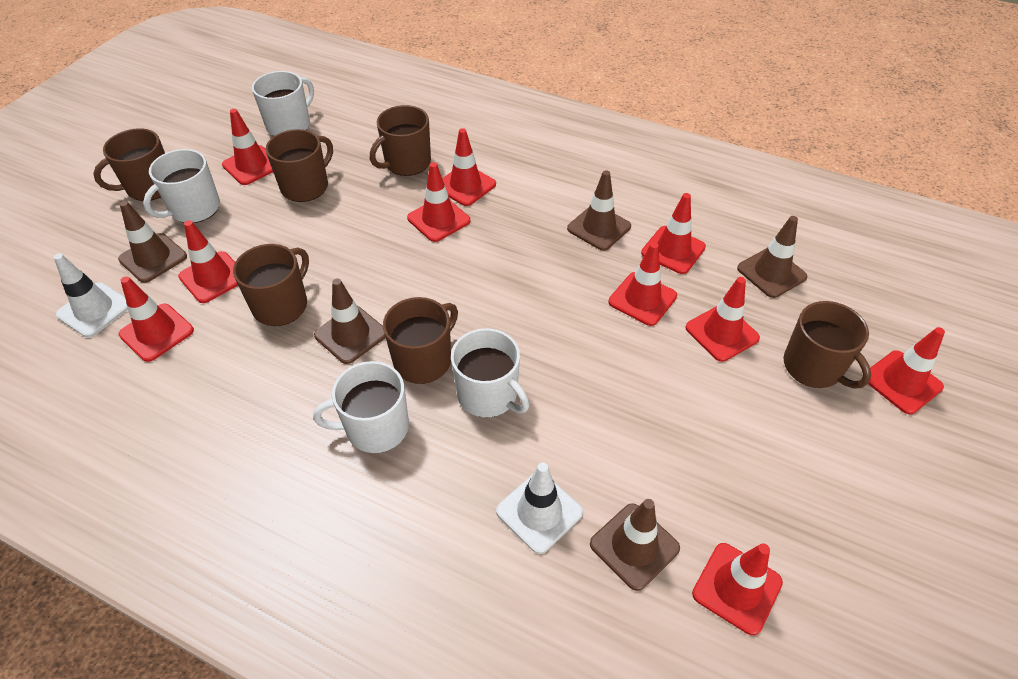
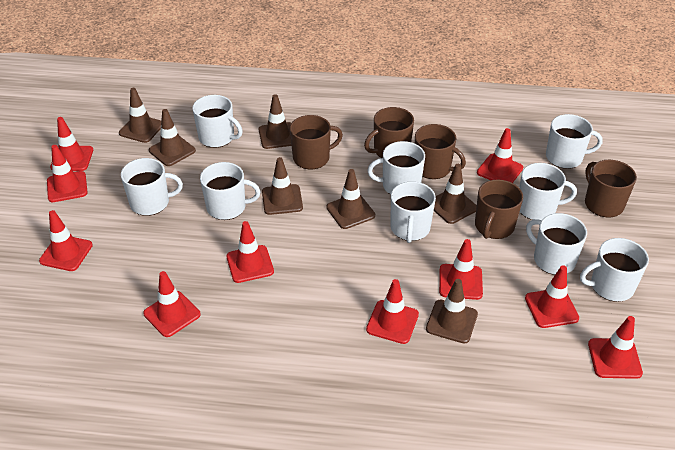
brown mug: 6 -> 5
brown traffic cone: 5 -> 7
white mug: 4 -> 9
white traffic cone: 2 -> 0

